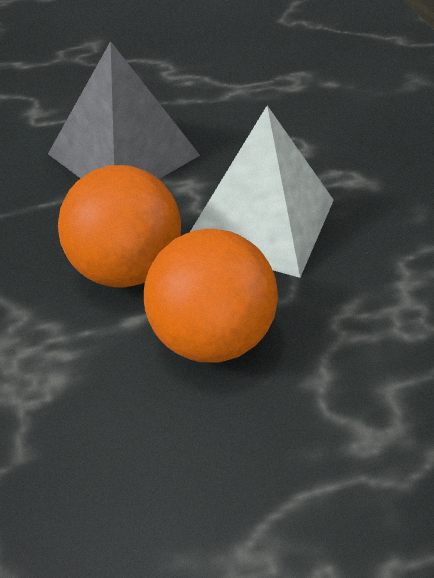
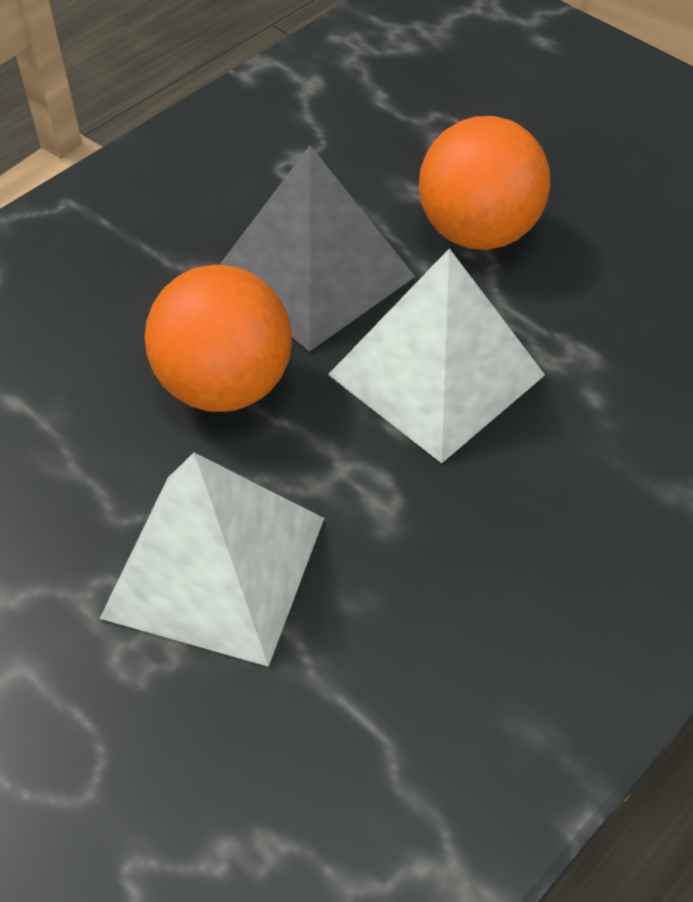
white pyramid: 1 -> 2

